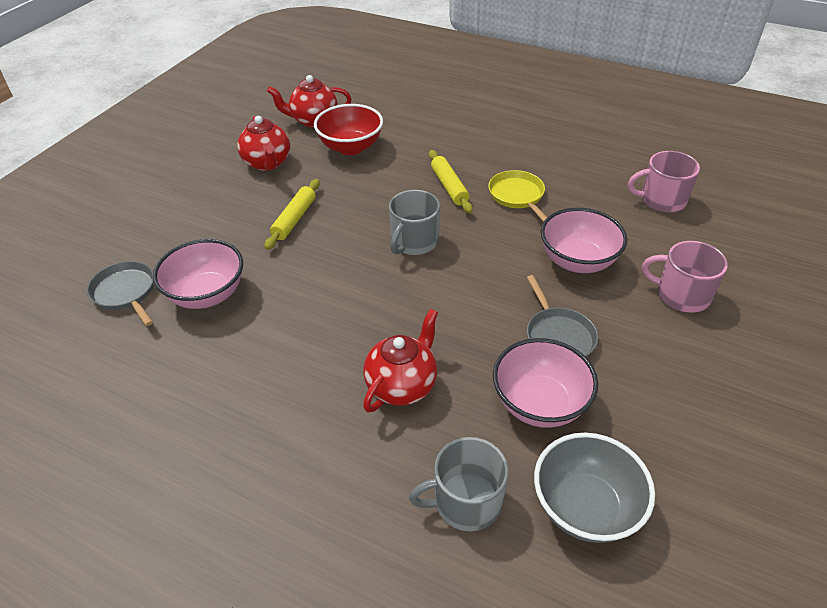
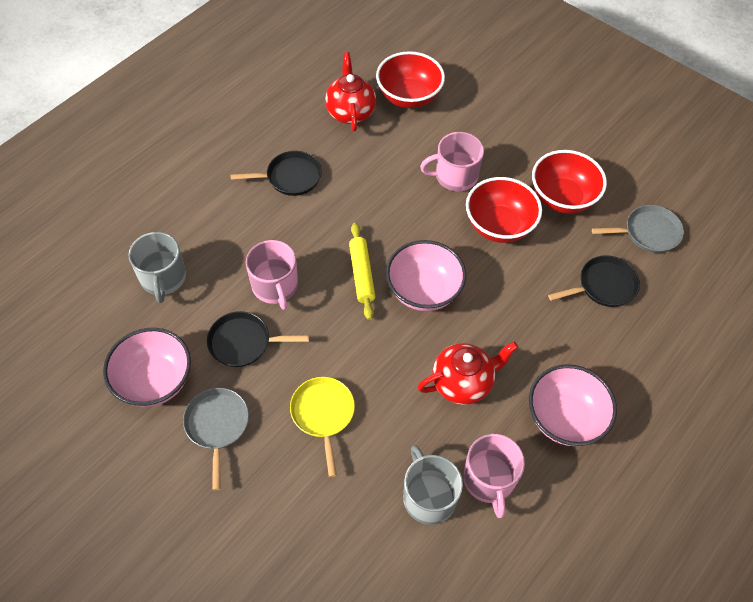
black pan: 0 -> 3
grey bowl: 1 -> 0
pink mug: 2 -> 3
red bowl: 1 -> 3
red teapot: 3 -> 2
yellow rolling pin: 2 -> 1

